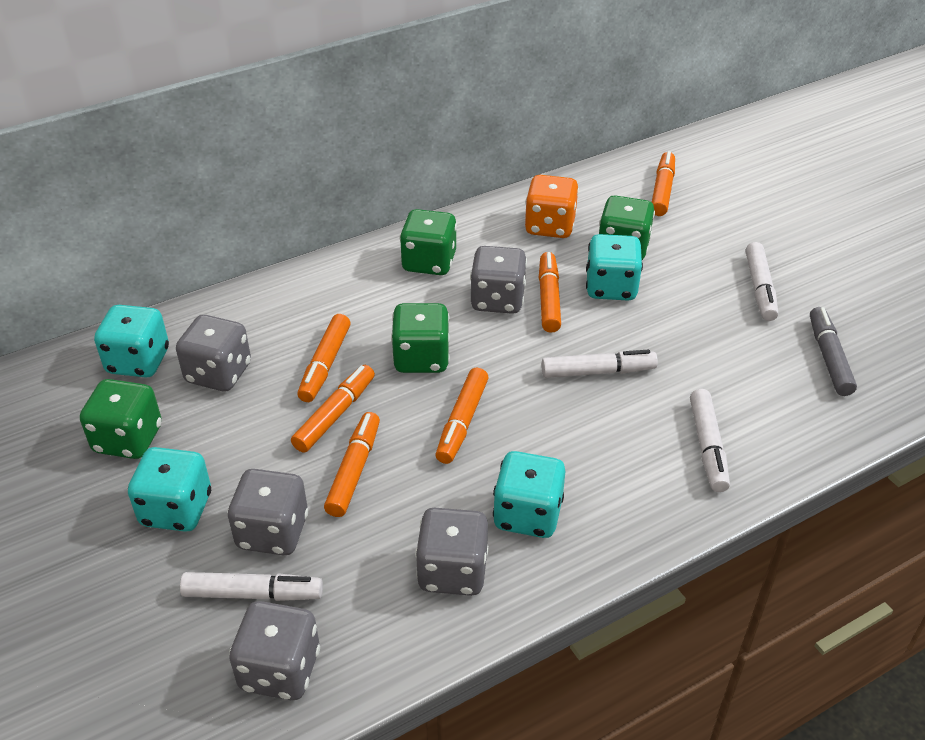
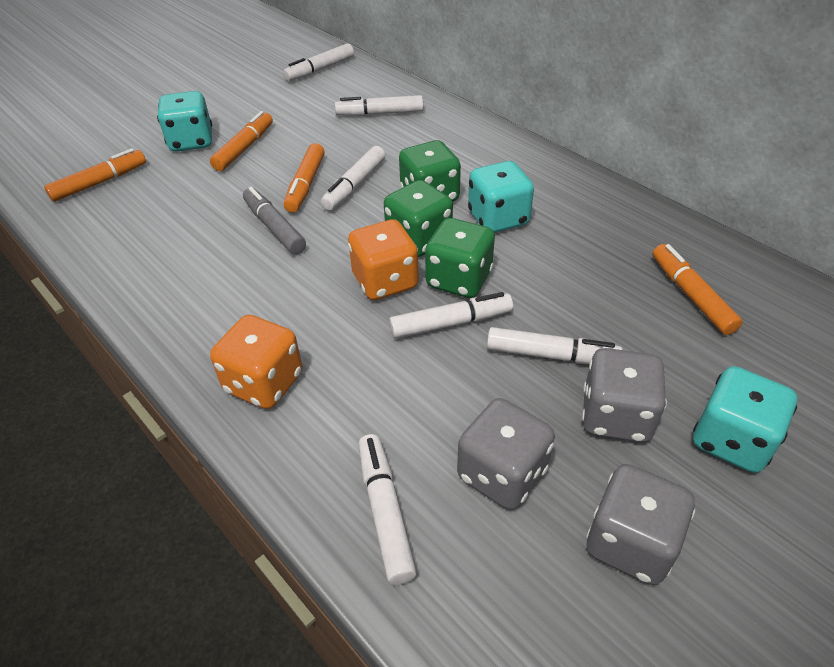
green dice: 4 -> 3
grey dice: 5 -> 3
orange dice: 1 -> 2
orange marker: 6 -> 4
turquoise dice: 4 -> 3
white marker: 4 -> 6

